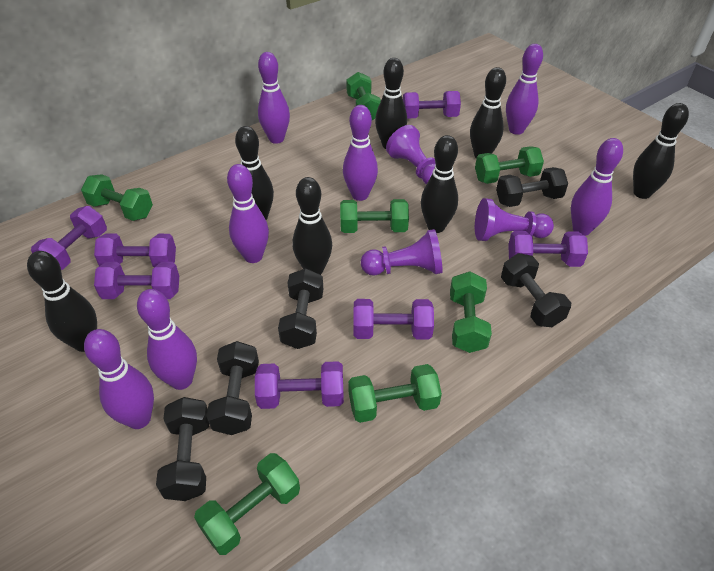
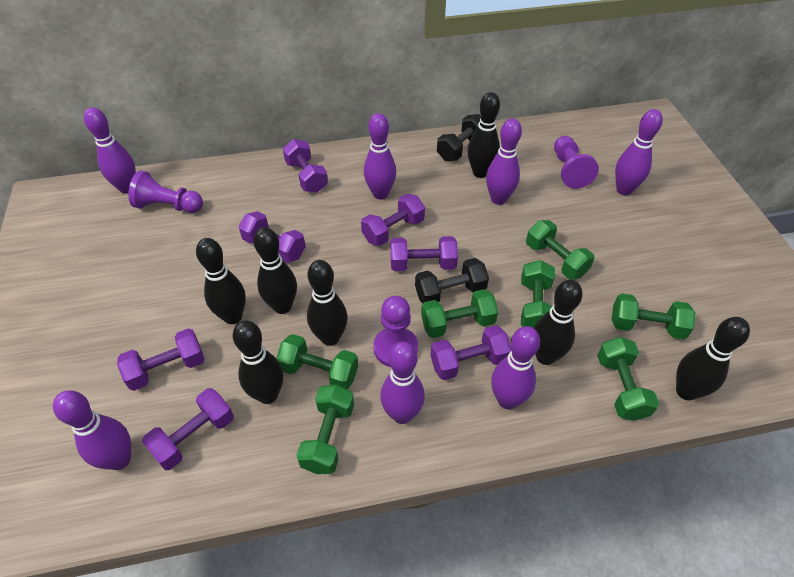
black dumbbell: 5 -> 2

